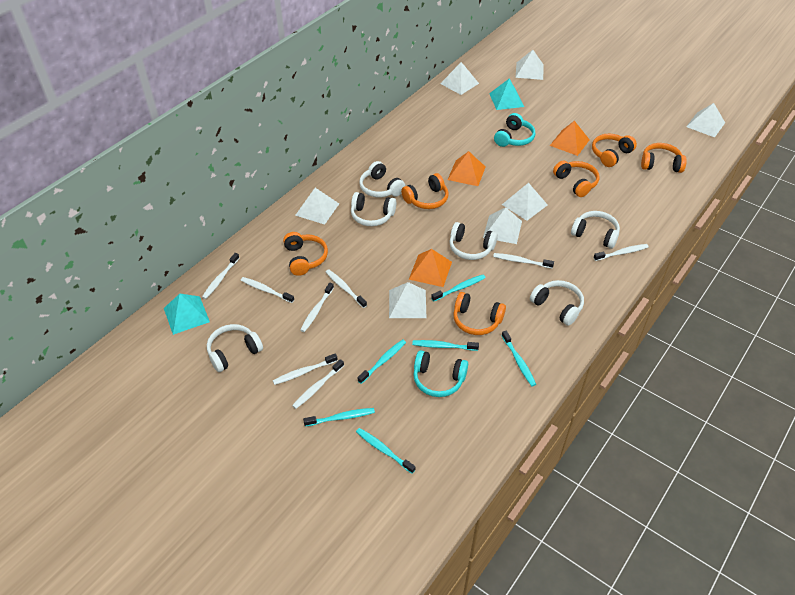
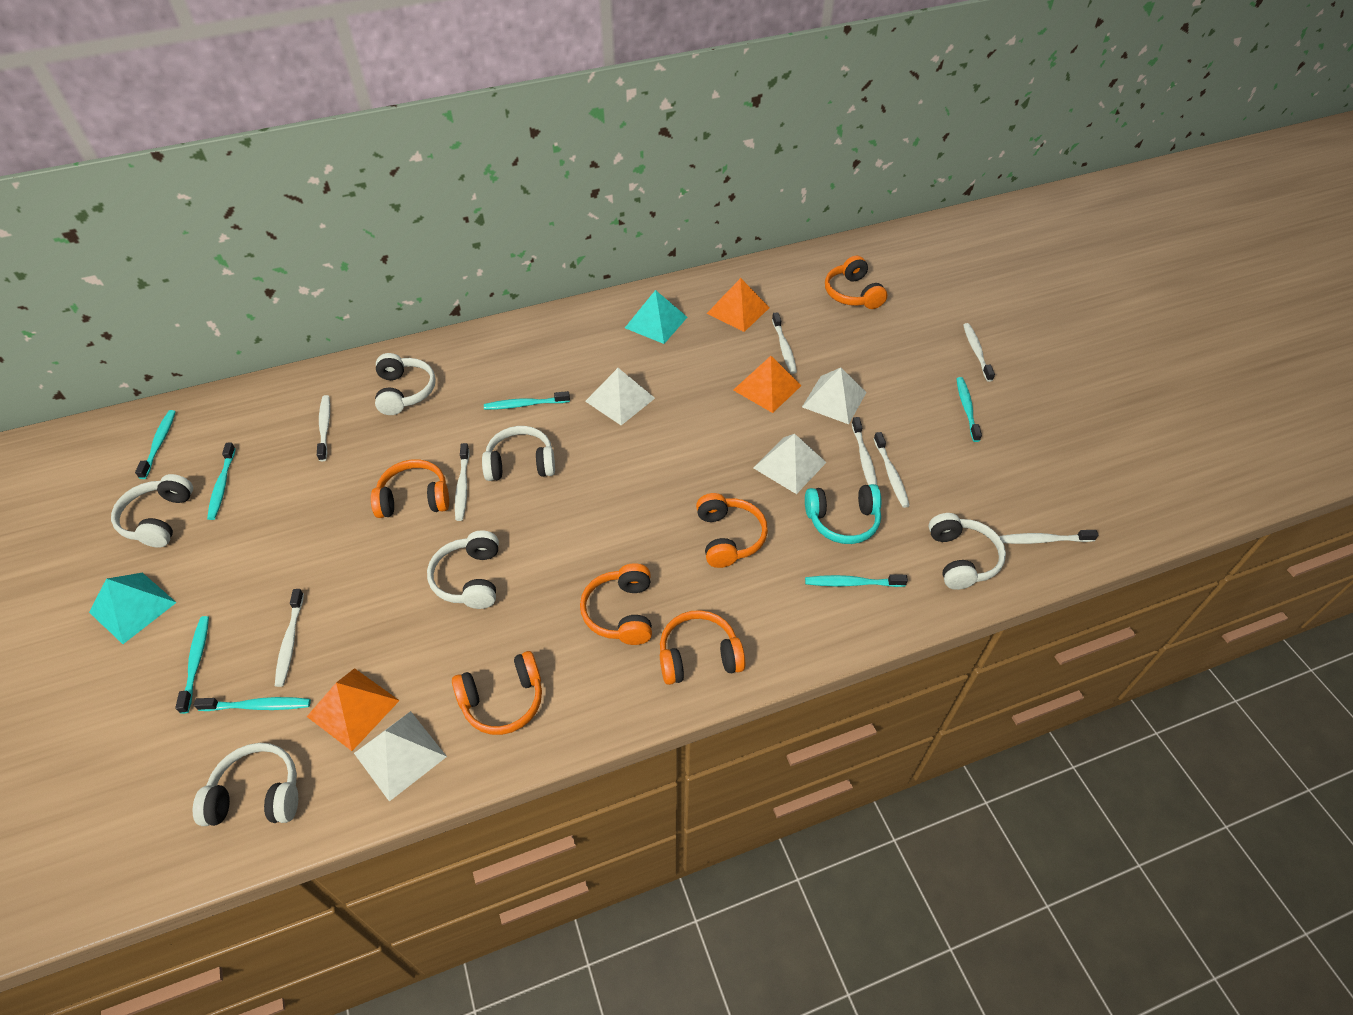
turquoise headphones: 2 -> 1
turquoise toothbrush: 6 -> 7
white pyramid: 7 -> 4

